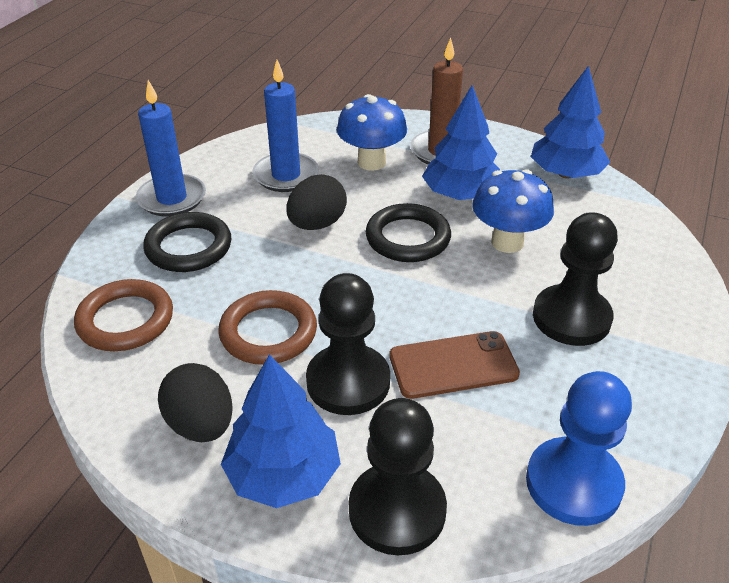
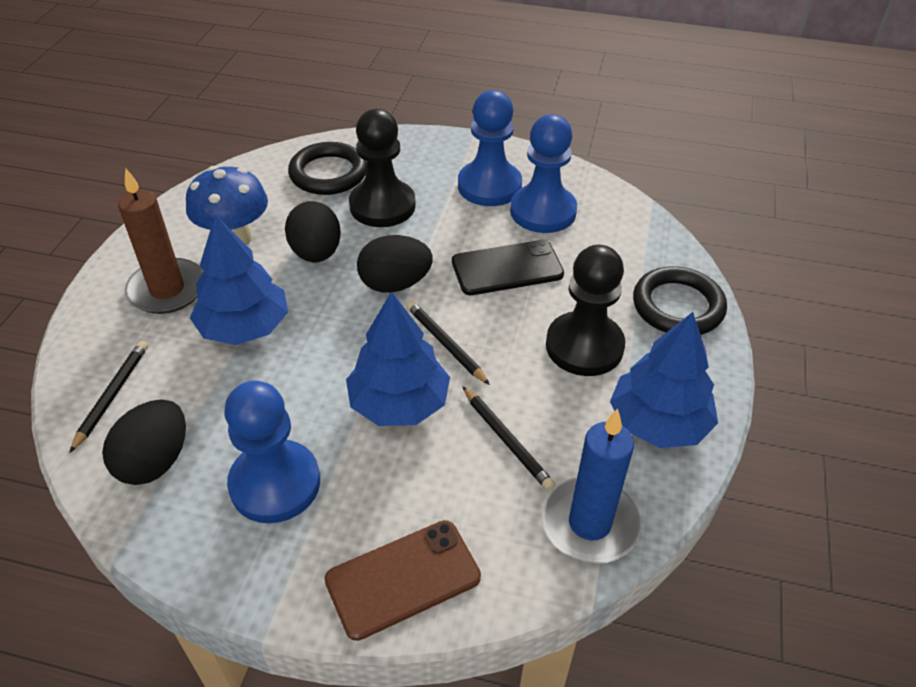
black egg: 2 -> 3
black pawn: 3 -> 2
black pencil: 0 -> 3
black phone: 0 -> 1
blue candle: 2 -> 1
blue mushroom: 2 -> 1
blue pawn: 1 -> 3
brown ring: 2 -> 0

